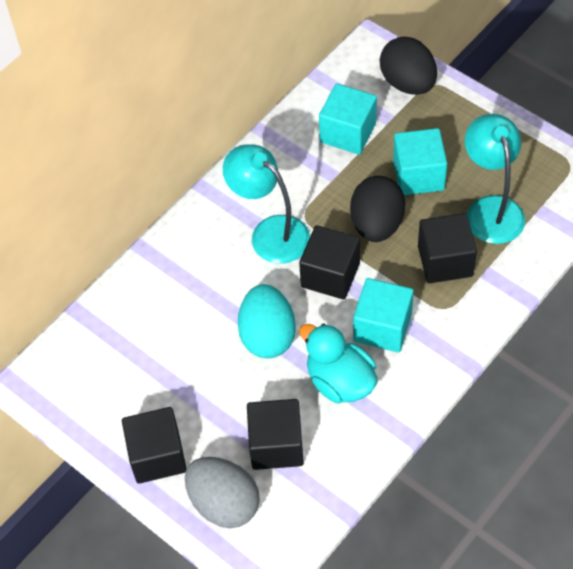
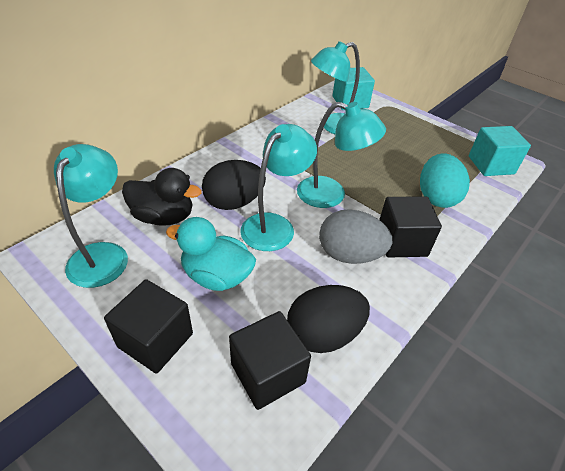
black cube: 4 -> 3
black duck: 0 -> 1
turquoise cube: 3 -> 2
turquoise lamp: 2 -> 4

